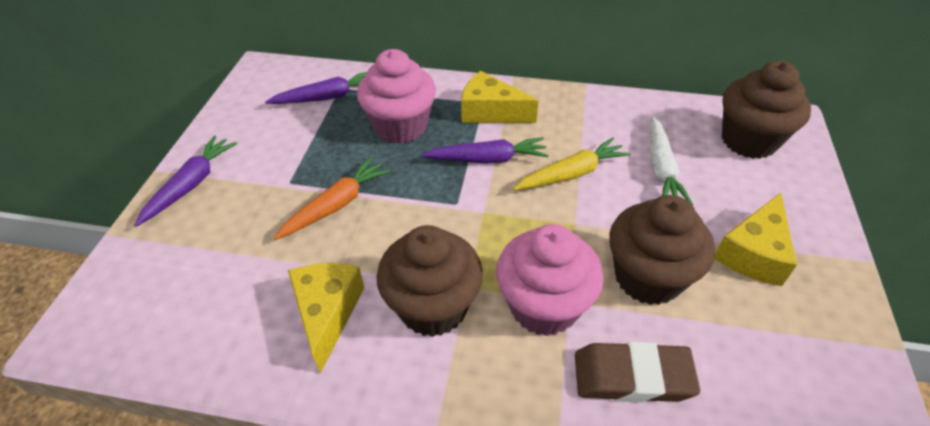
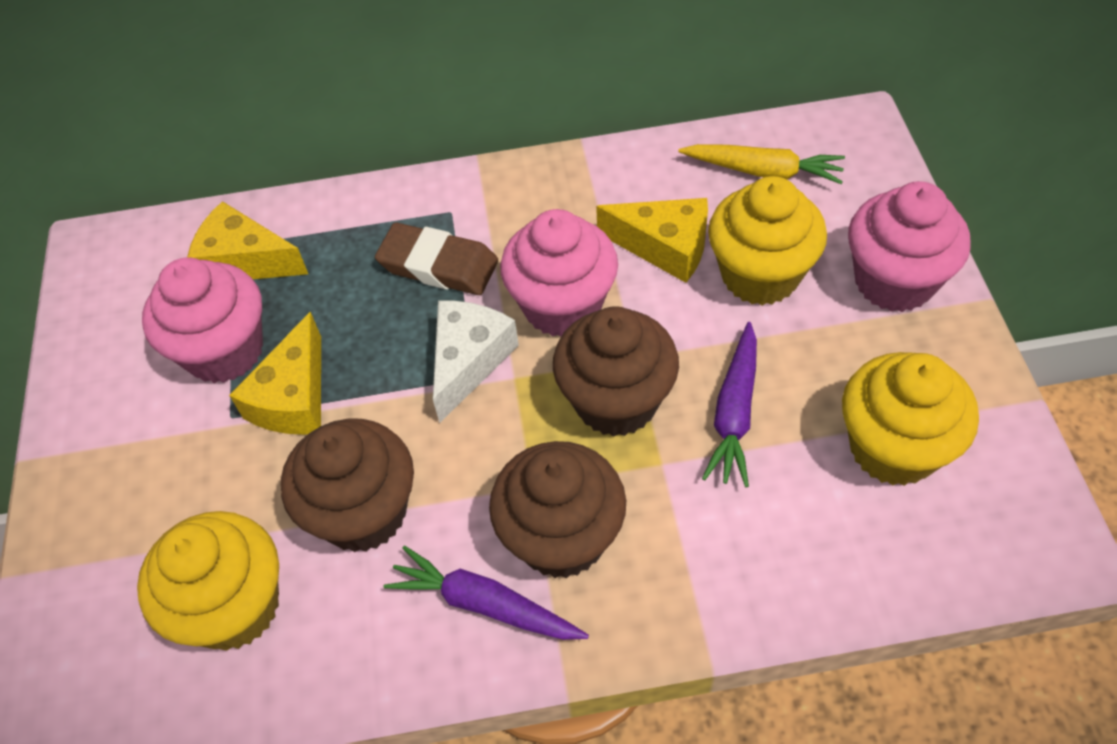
orange carrot: 1 -> 0
pink cupcake: 2 -> 3
purple carrot: 3 -> 2
white carrot: 1 -> 0
white cheese: 0 -> 1
yellow cupcake: 0 -> 3

